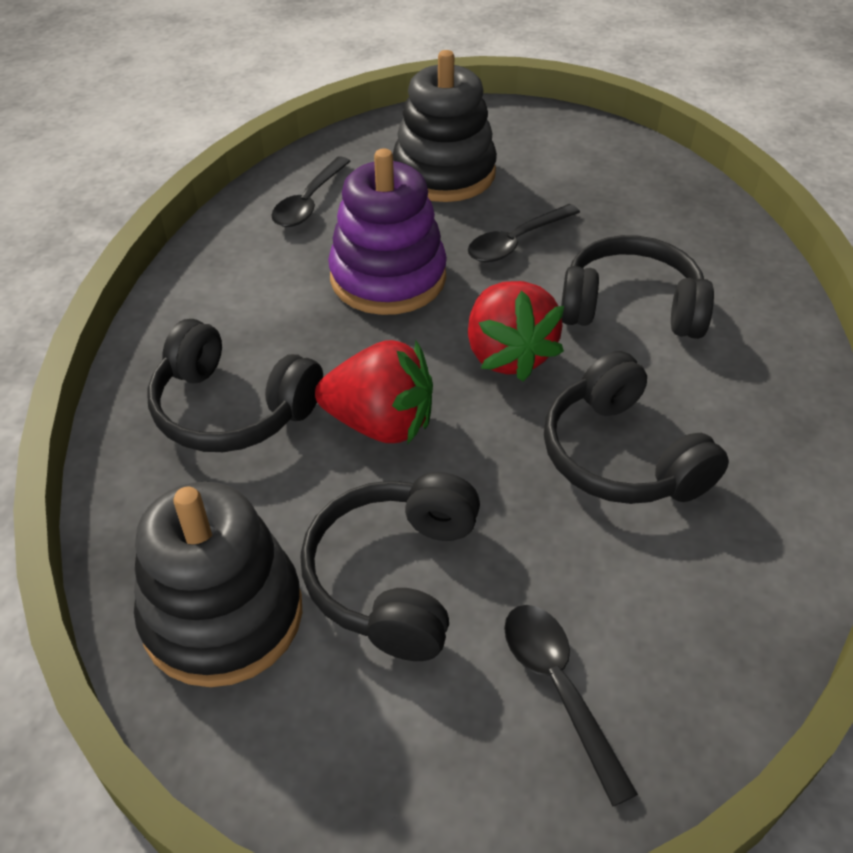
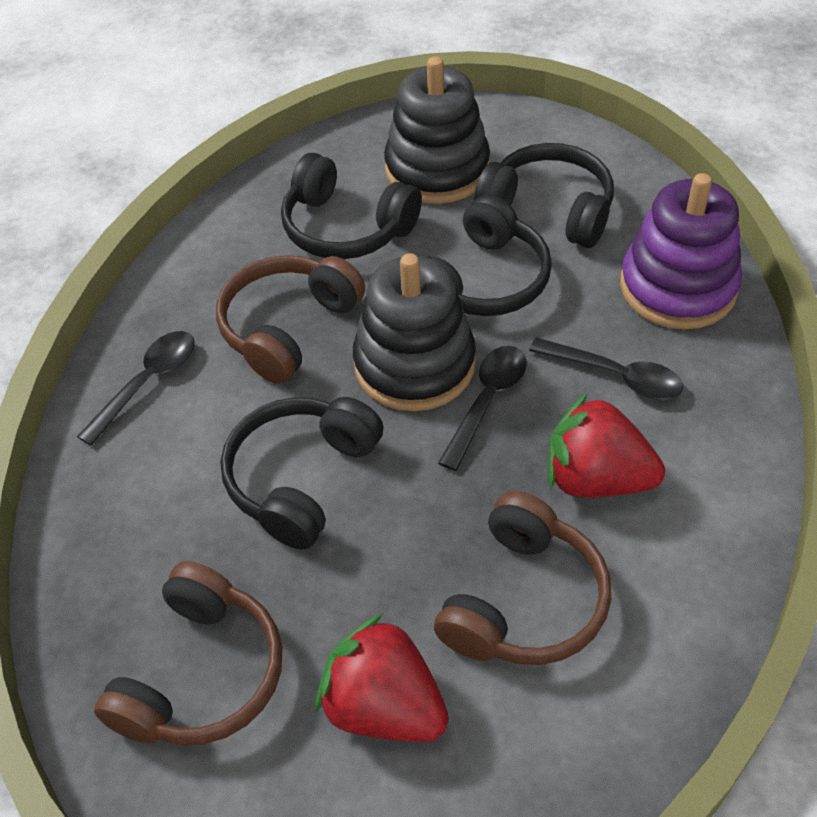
brown headphones: 0 -> 3

